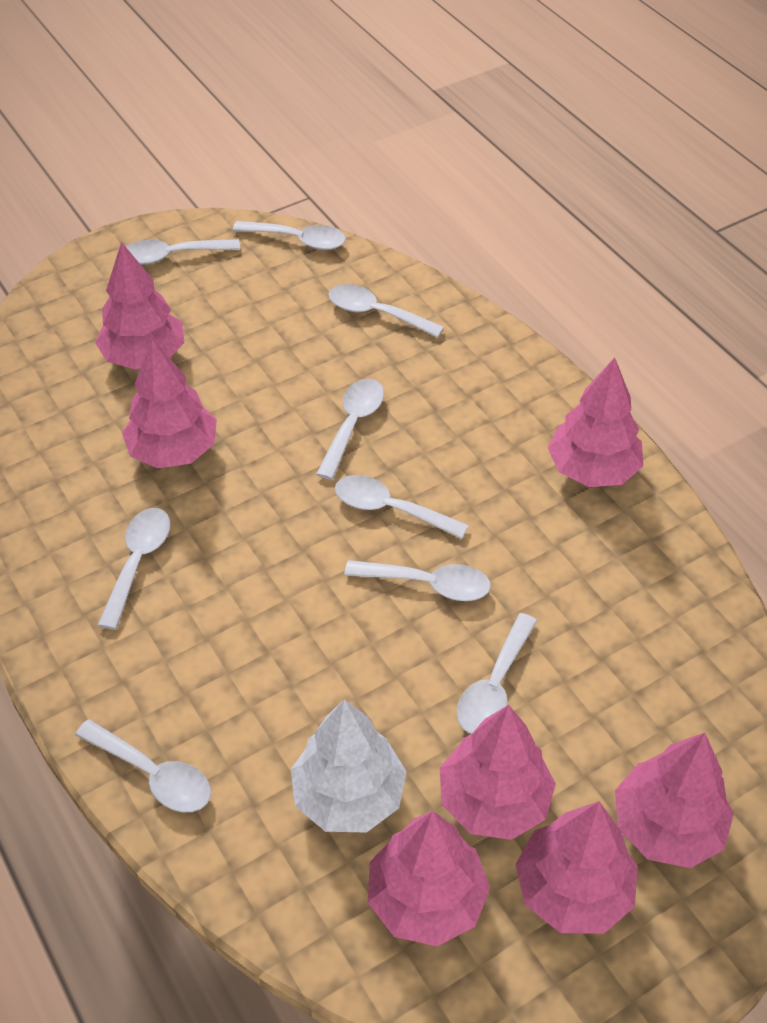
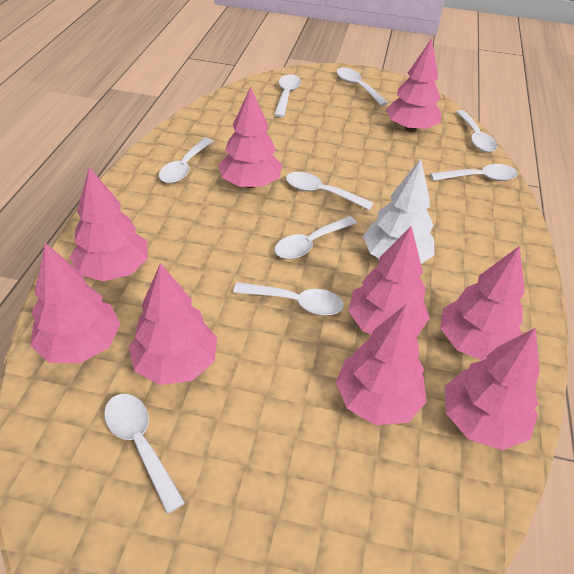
pink tree: 7 -> 9

